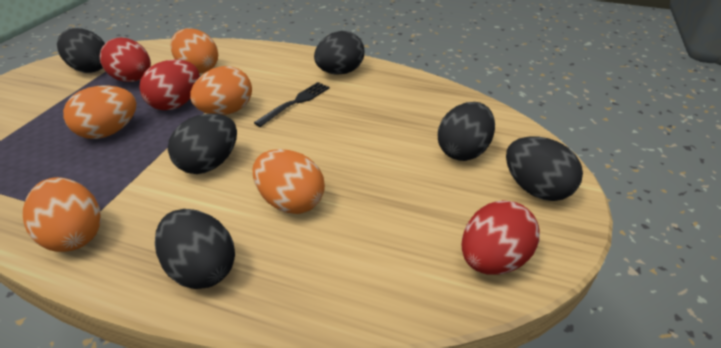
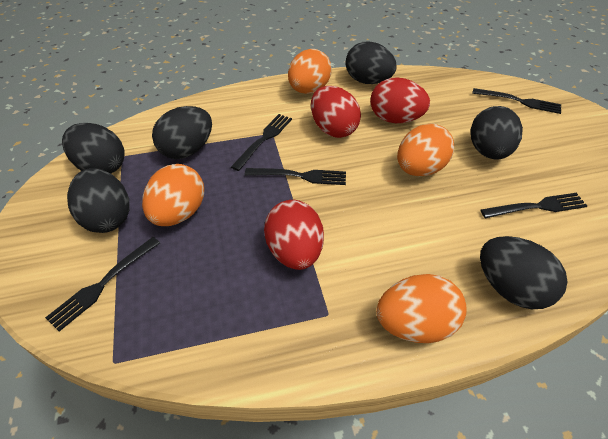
black fork: 1 -> 5
orange egg: 5 -> 4

